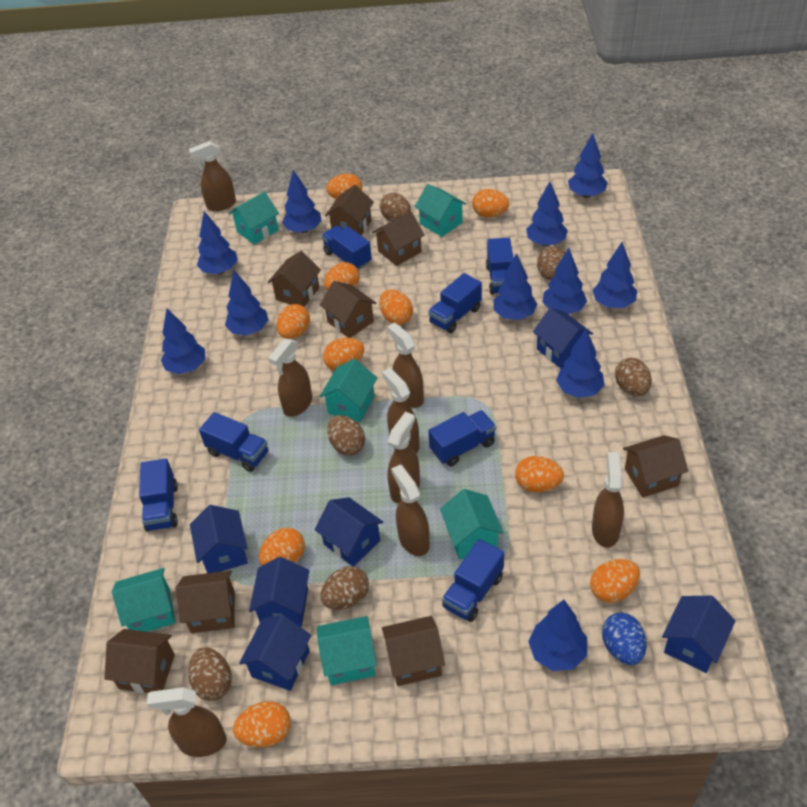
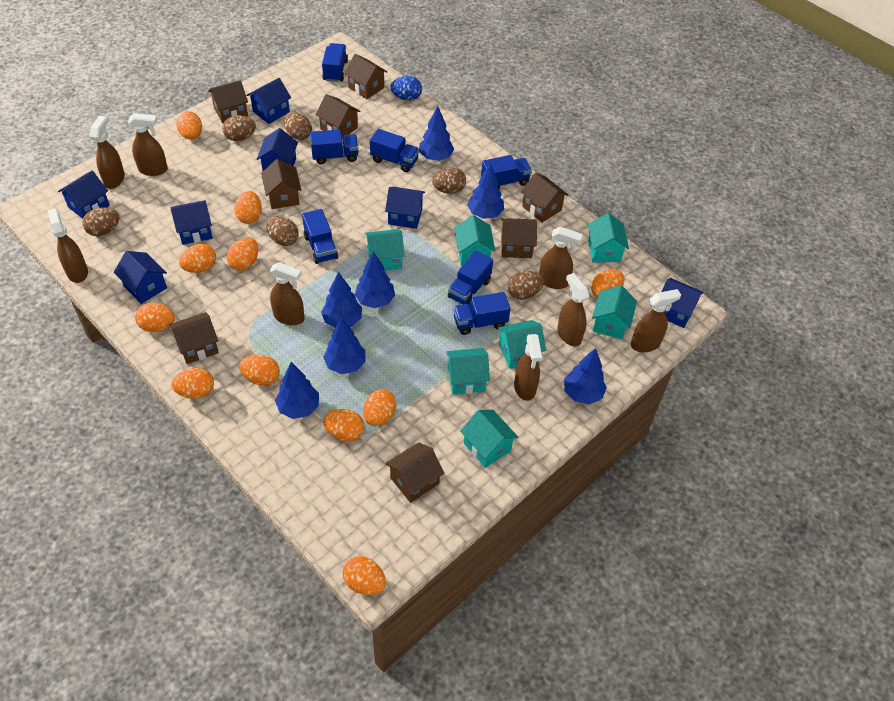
blue house: 6 -> 7
blue tree: 11 -> 7
orange egg: 10 -> 11
turquoise house: 6 -> 7

